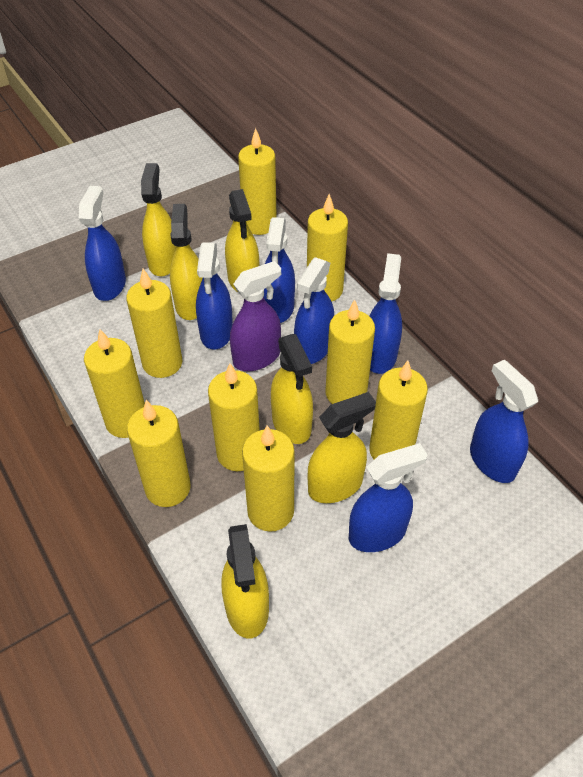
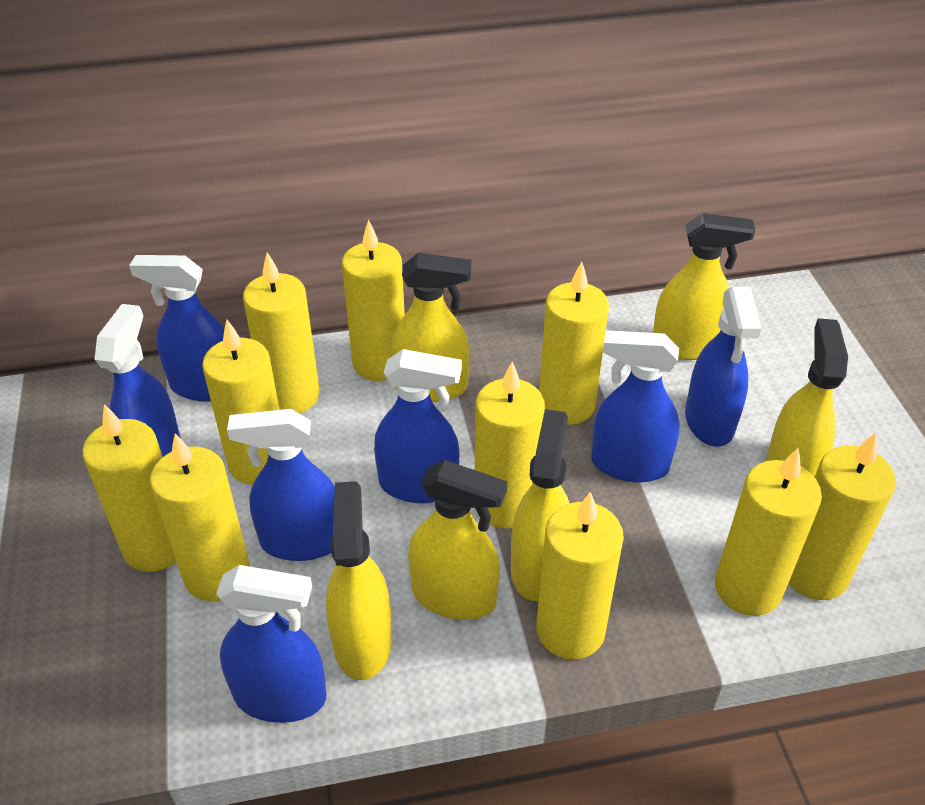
purple spray bottle: 1 -> 0
yellow candle: 9 -> 10

